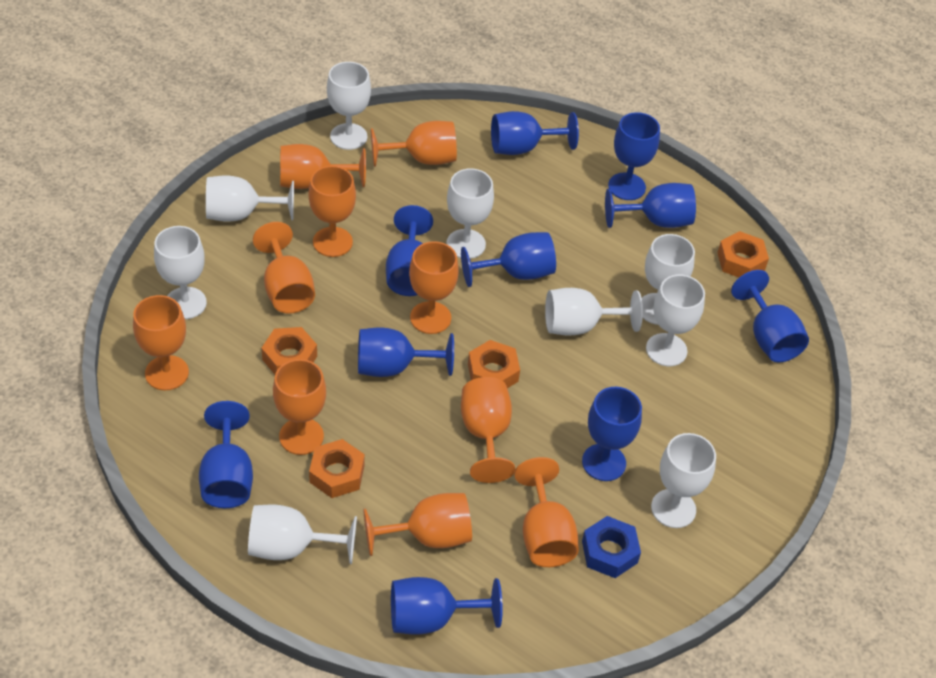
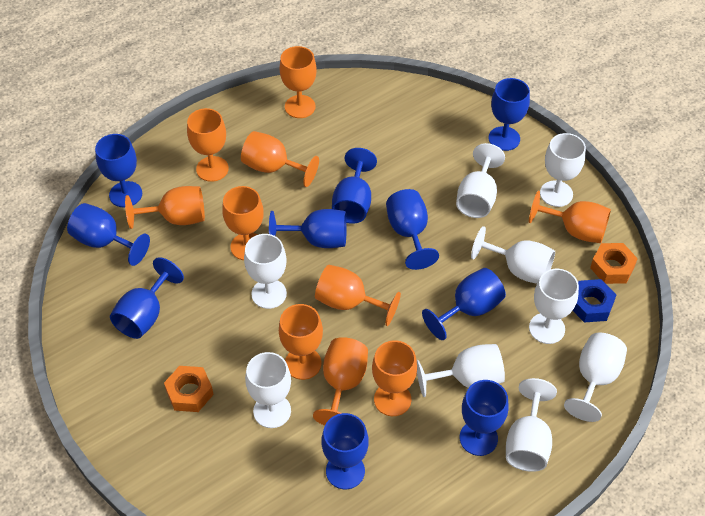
orange nut: 4 -> 2

